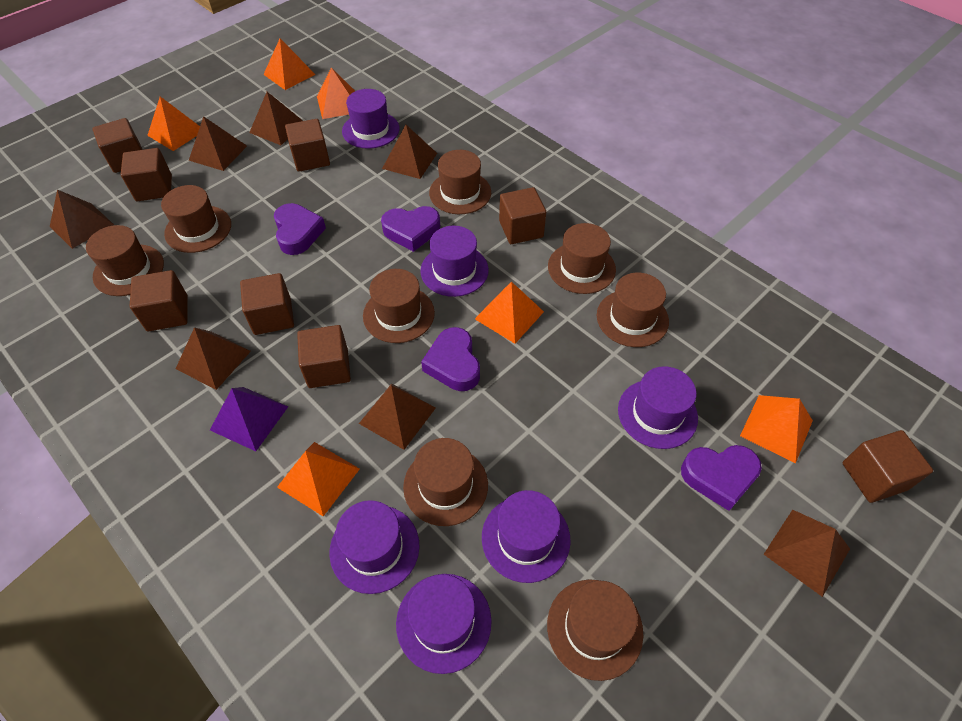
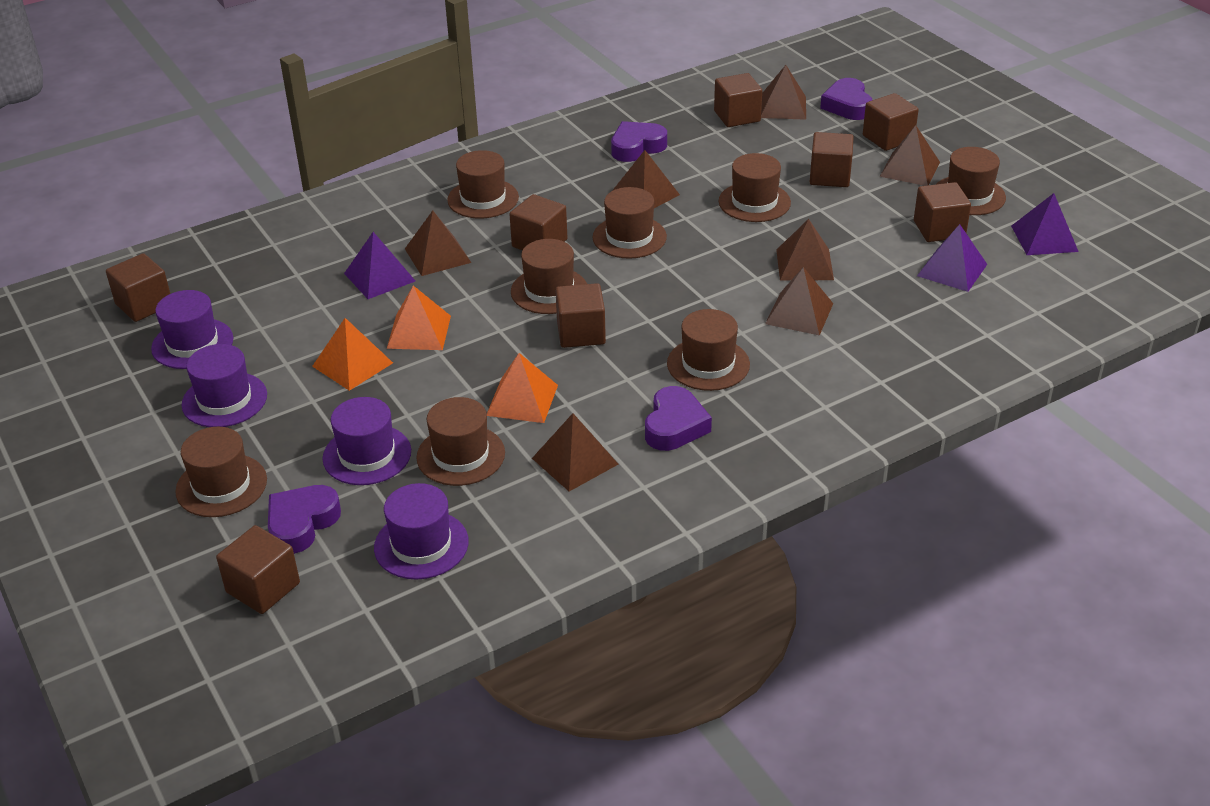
orange pyramid: 6 -> 3
purple hat: 6 -> 4
purple pyramid: 1 -> 3

